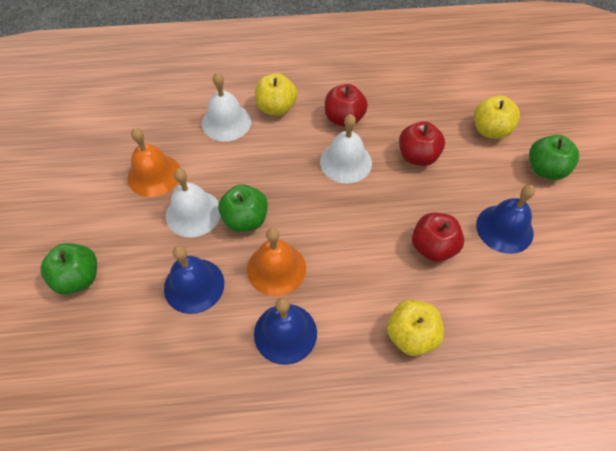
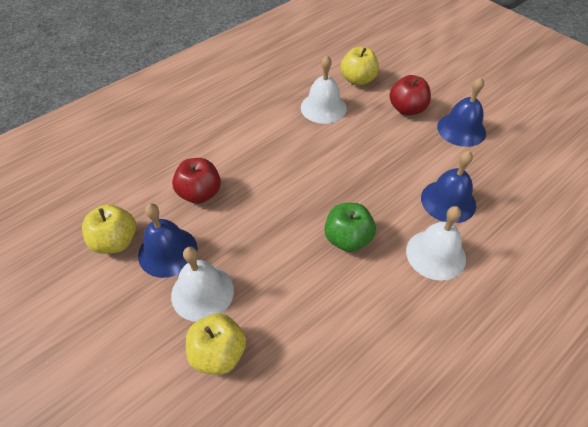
green apple: 3 -> 1
orange bell: 2 -> 0
red apple: 3 -> 2

